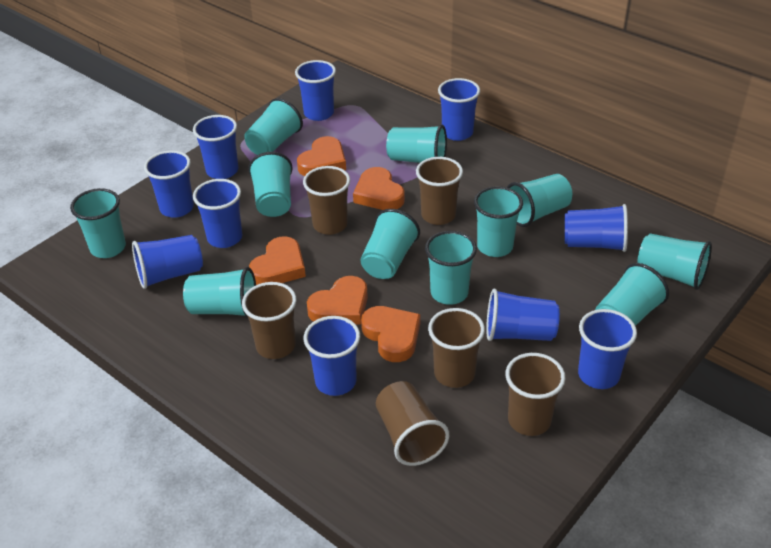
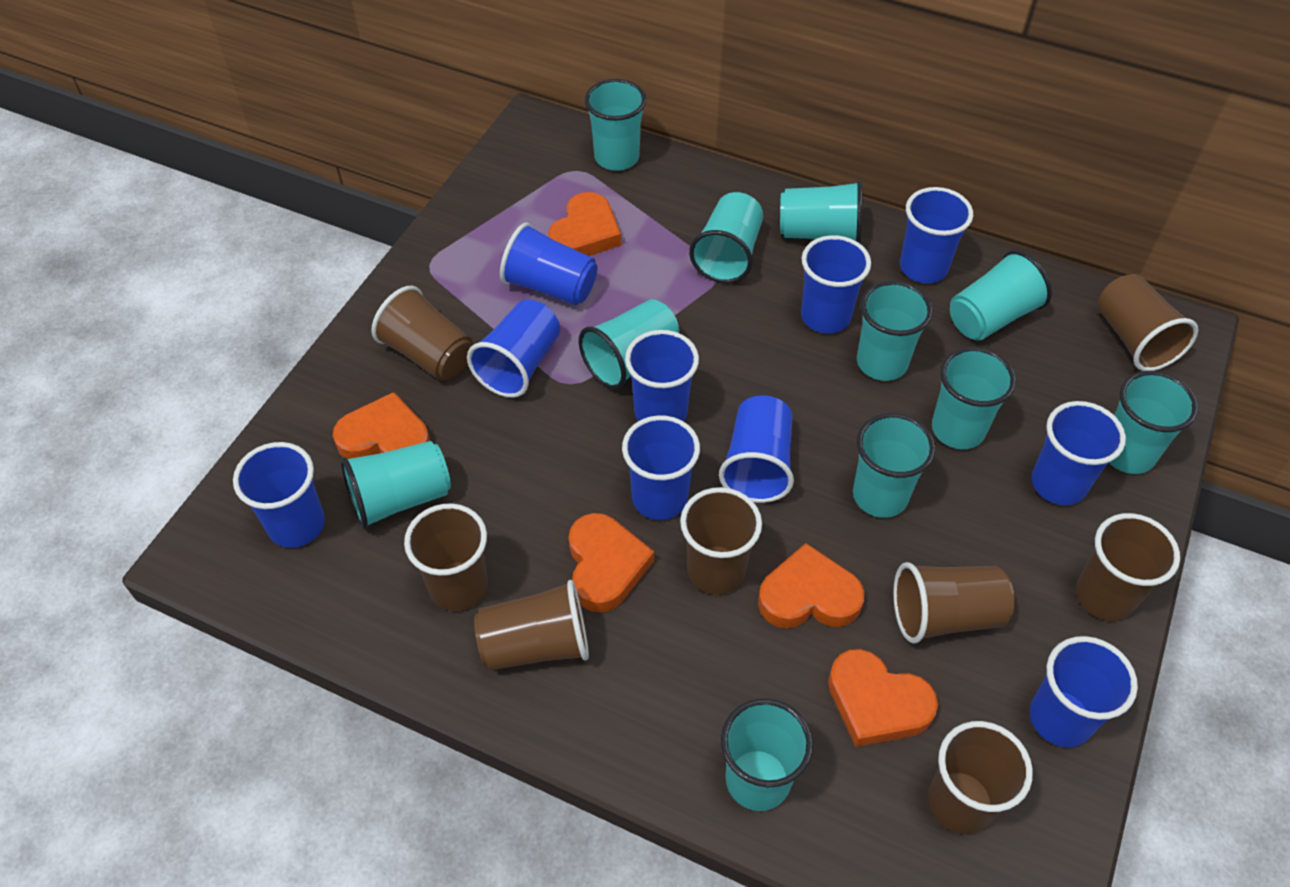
brown cup: 6 -> 8

